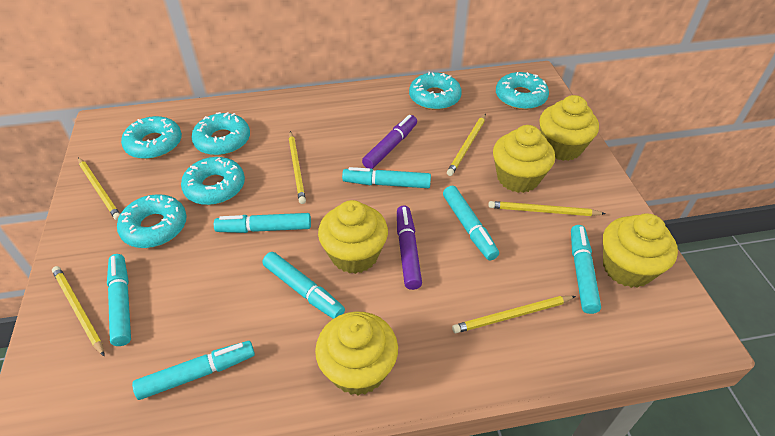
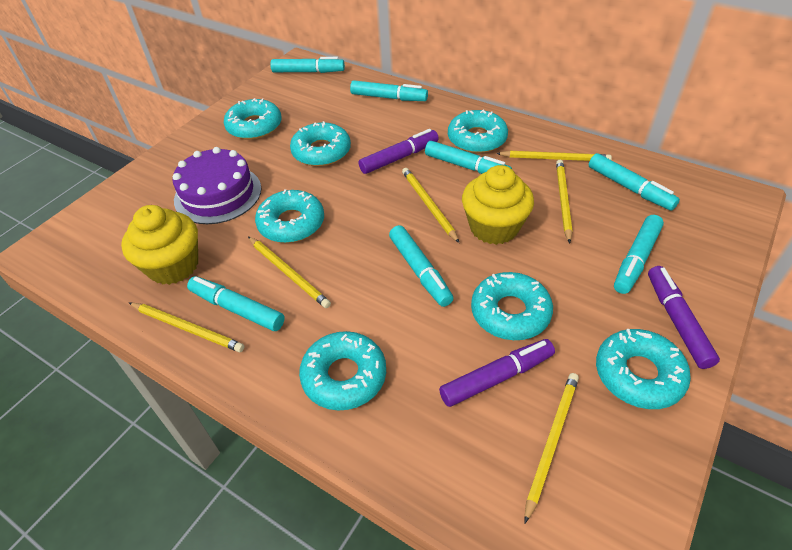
purple cake: 0 -> 1
purple marker: 2 -> 3
turquoise donut: 6 -> 7
yellow cupcake: 5 -> 2

